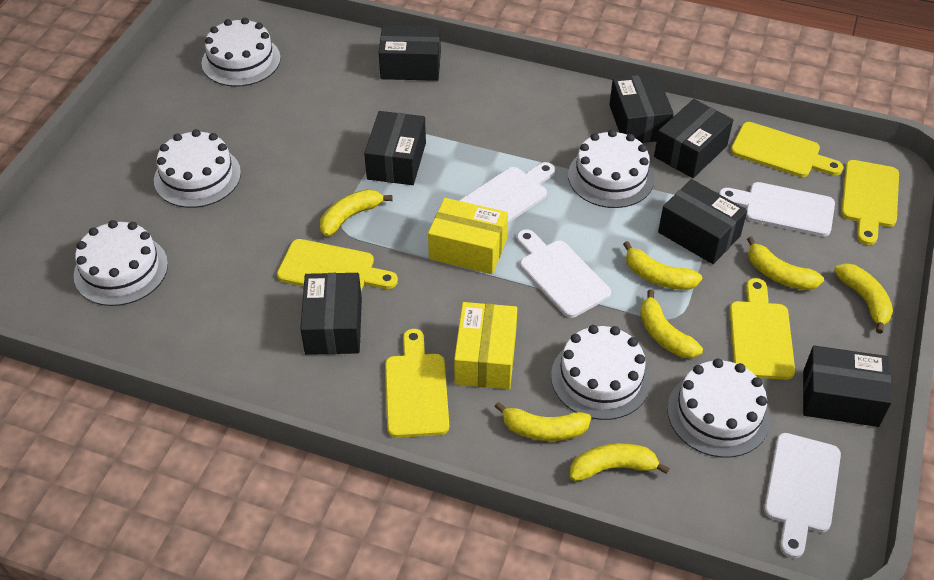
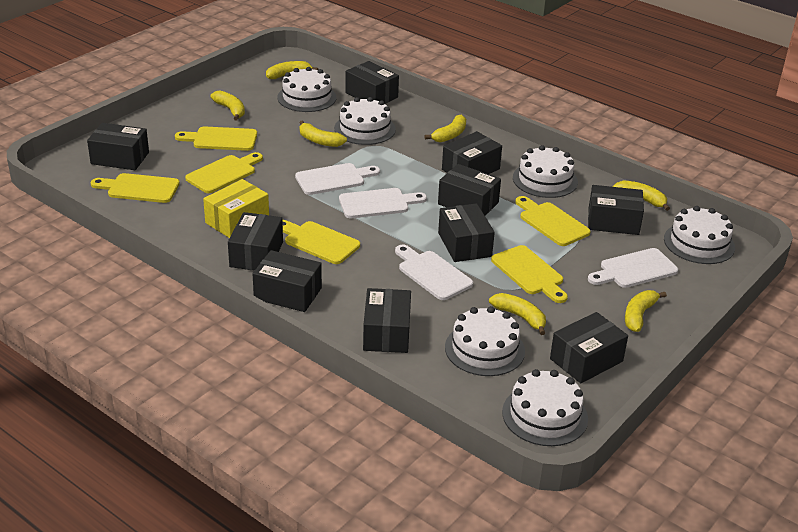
black box: 7 -> 10
yellow box: 2 -> 1
yellow cutting board: 5 -> 6

